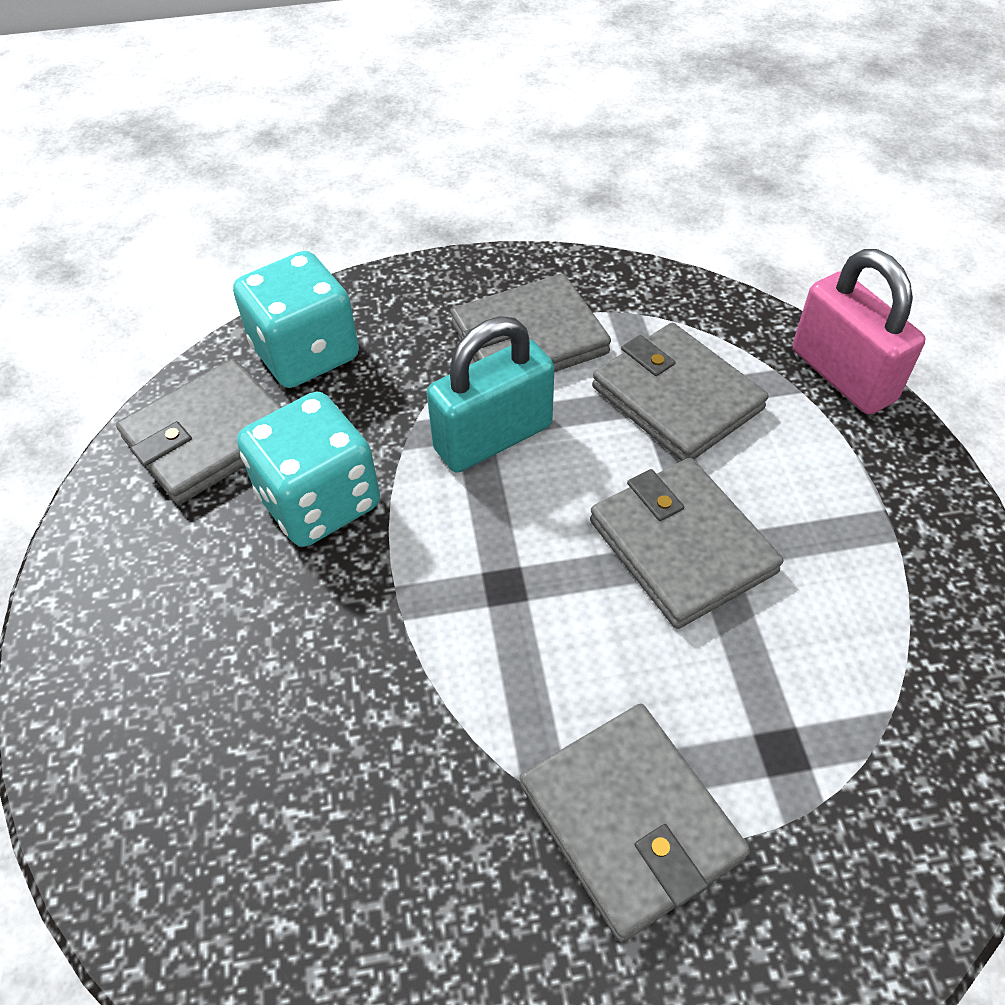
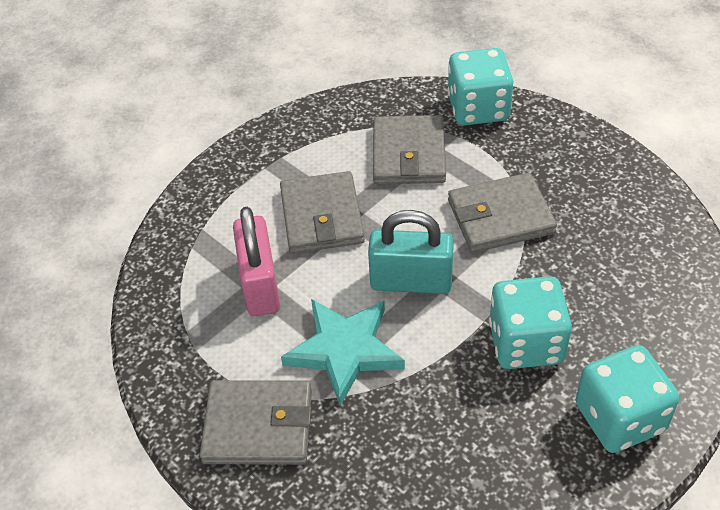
grey wallet: 5 -> 4
turquoise dice: 2 -> 3
turquoise star: 0 -> 1

